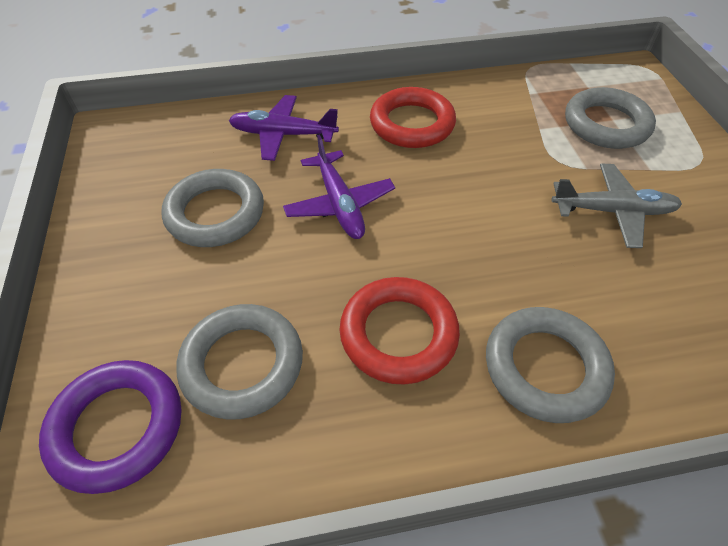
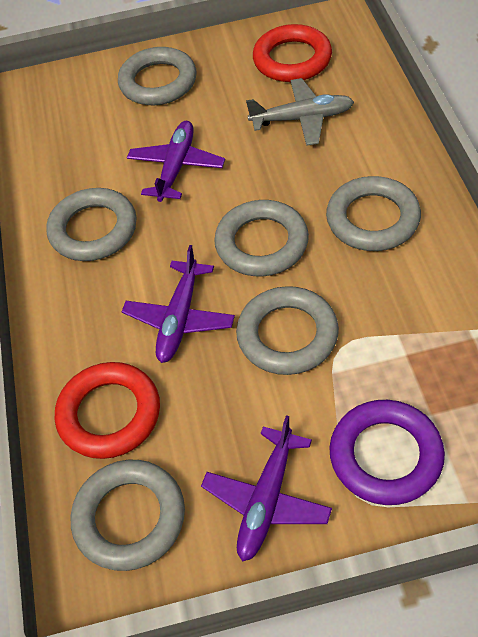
grey ring: 4 -> 6
purple plane: 2 -> 3

